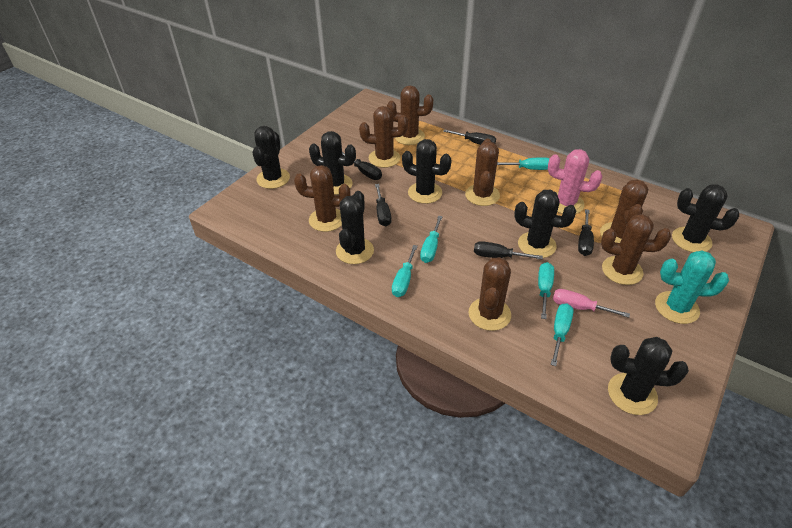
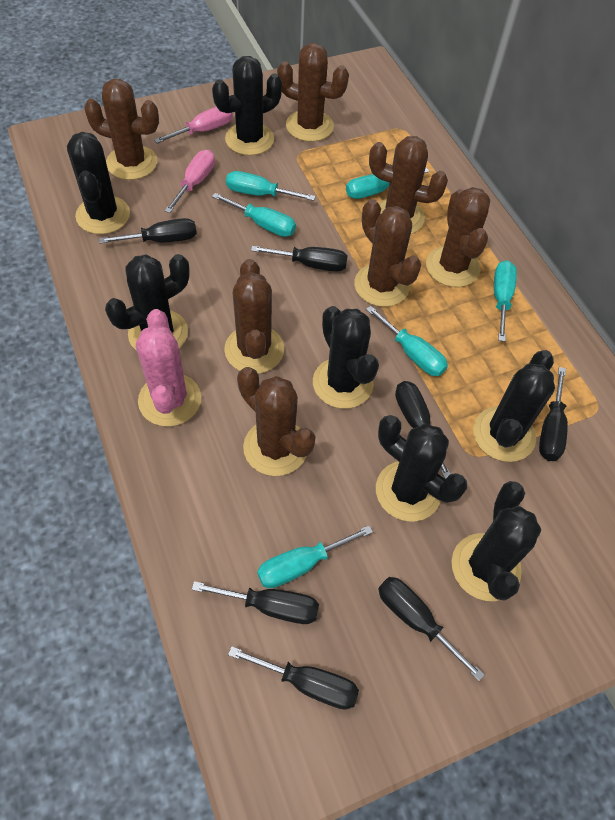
black screwdriver: 5 -> 7
pink screwdriver: 1 -> 2
turquoise cactus: 1 -> 0
turquoise screwdriver: 5 -> 6

